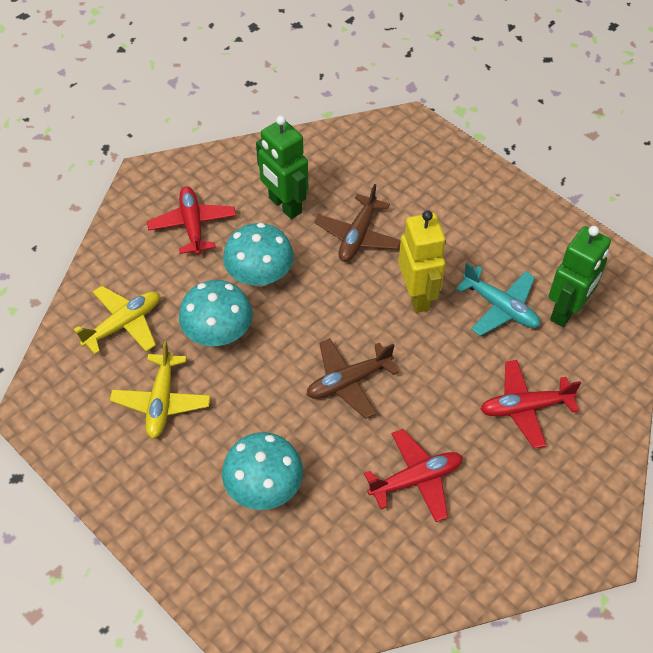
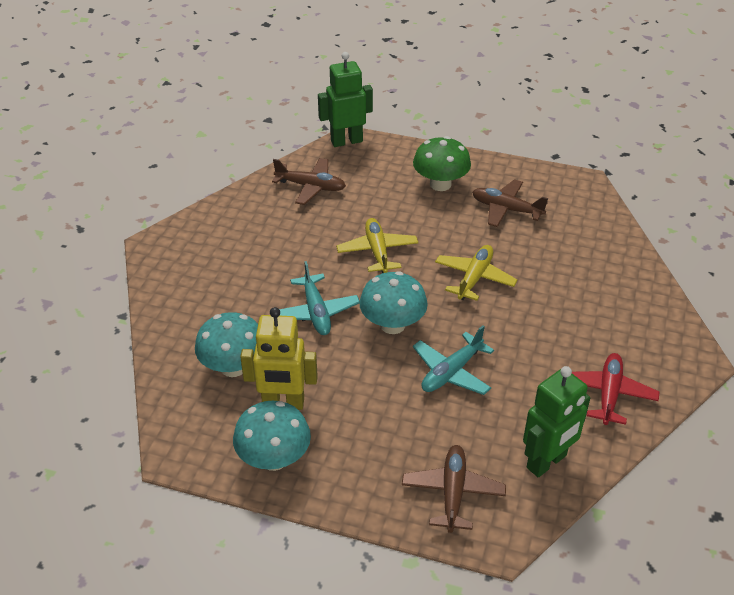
brown plane: 2 -> 3
green mushroom: 0 -> 1
red plane: 3 -> 1
turquoise plane: 1 -> 2

